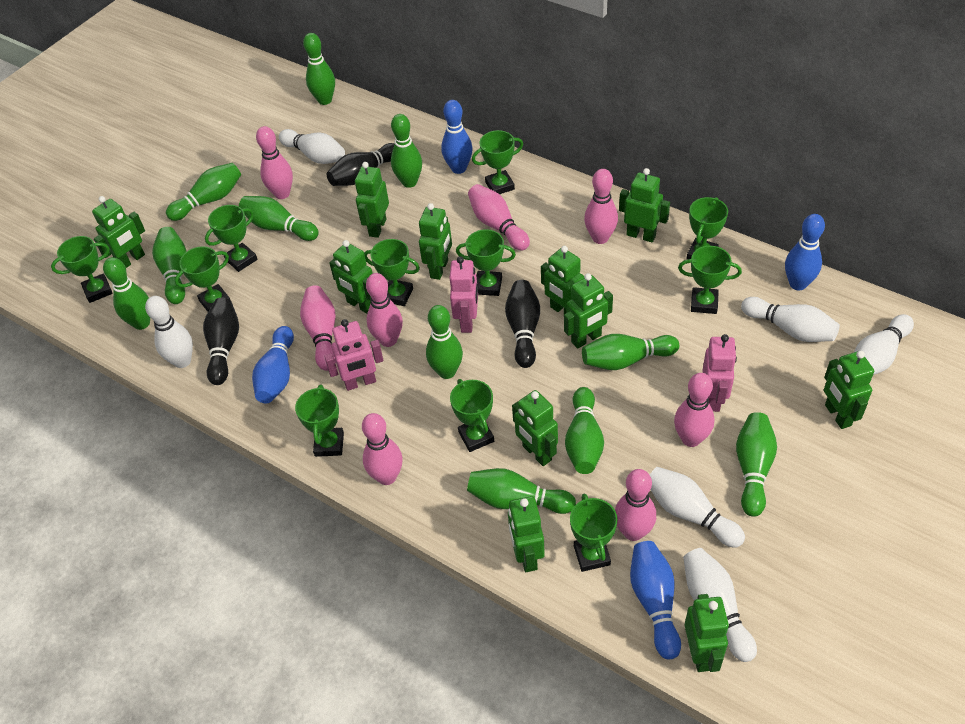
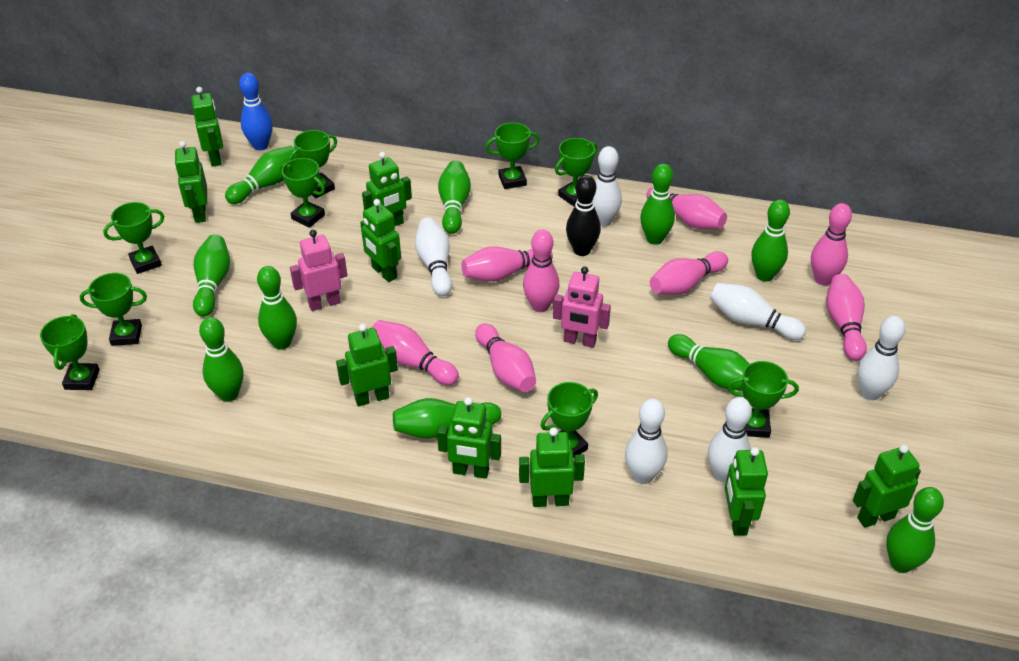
black bowling pin: 3 -> 1
blue bowling pin: 4 -> 1
green bowling pin: 11 -> 10
green robot: 11 -> 9
green trophy: 11 -> 9
pink robot: 3 -> 2

